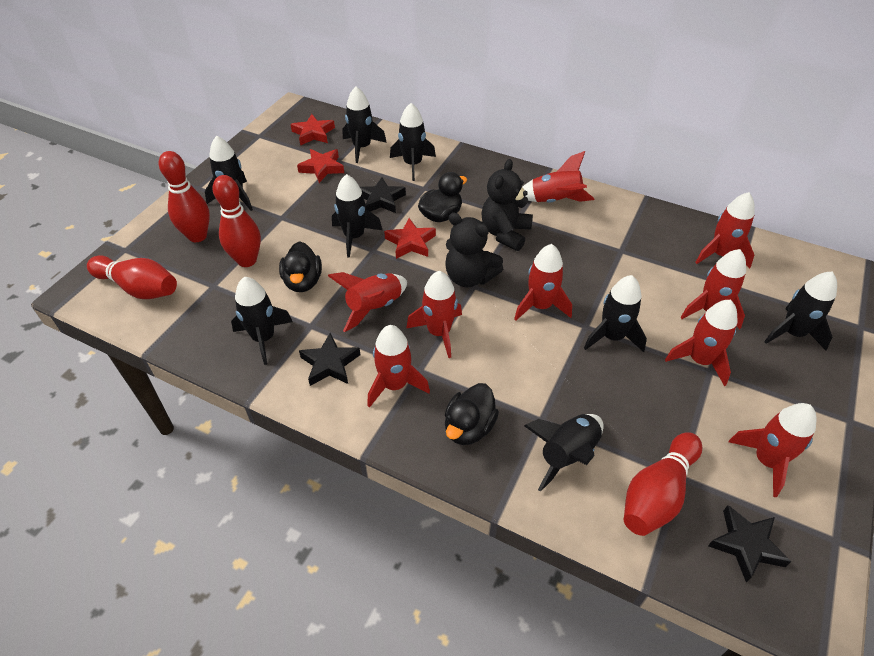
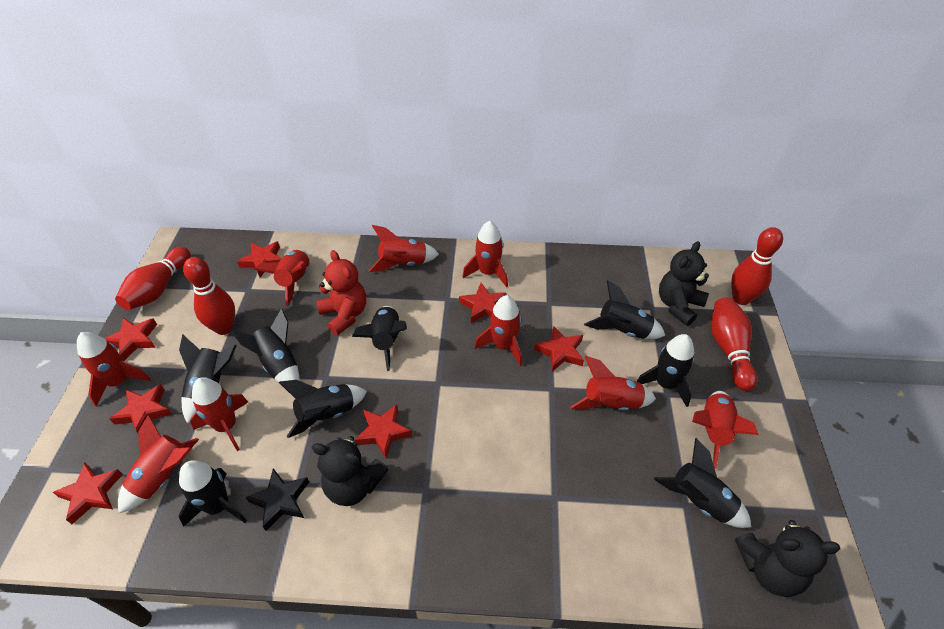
black duck: 3 -> 0
black star: 3 -> 1
black teddy bear: 2 -> 3
red star: 3 -> 7
red teddy bear: 0 -> 1

